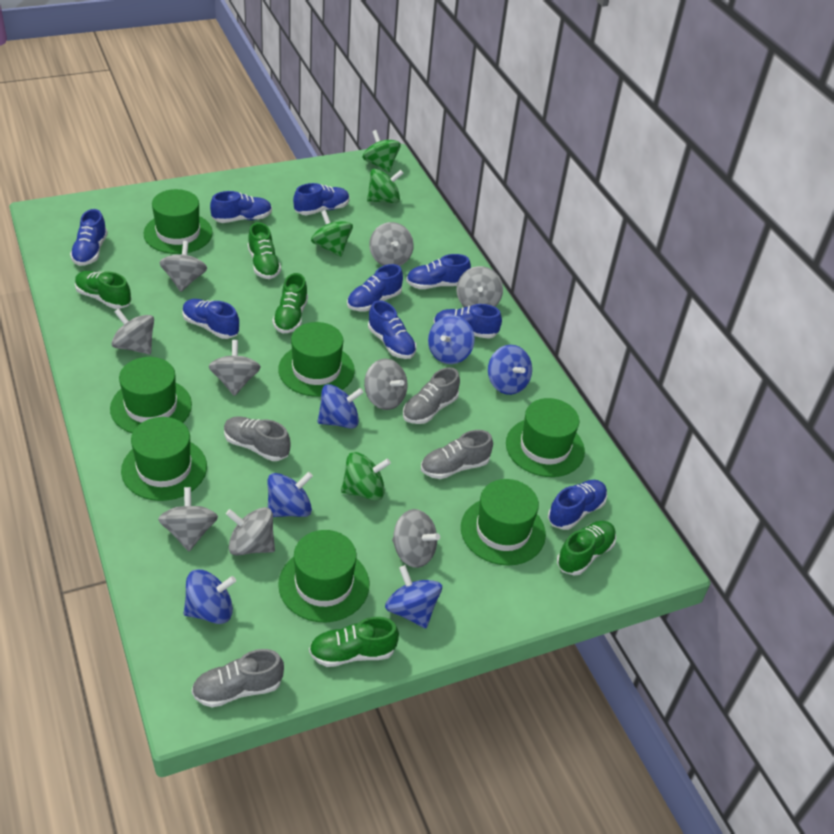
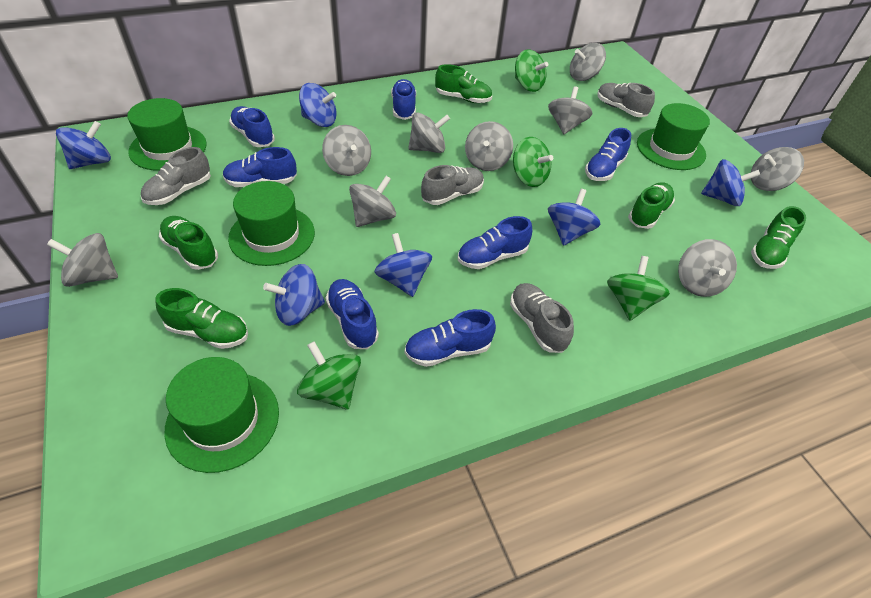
blue shoe: 9 -> 7
green hat: 7 -> 4

